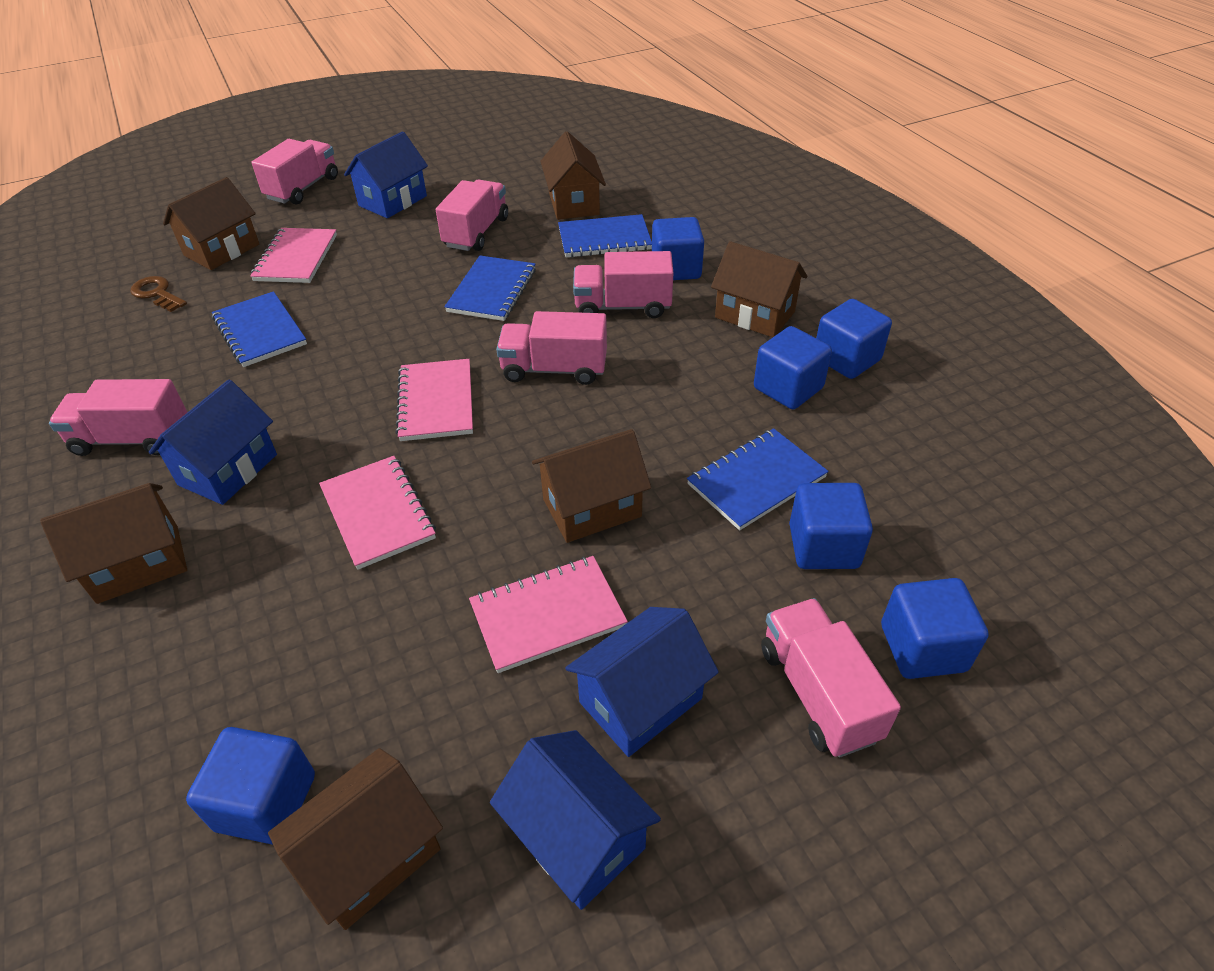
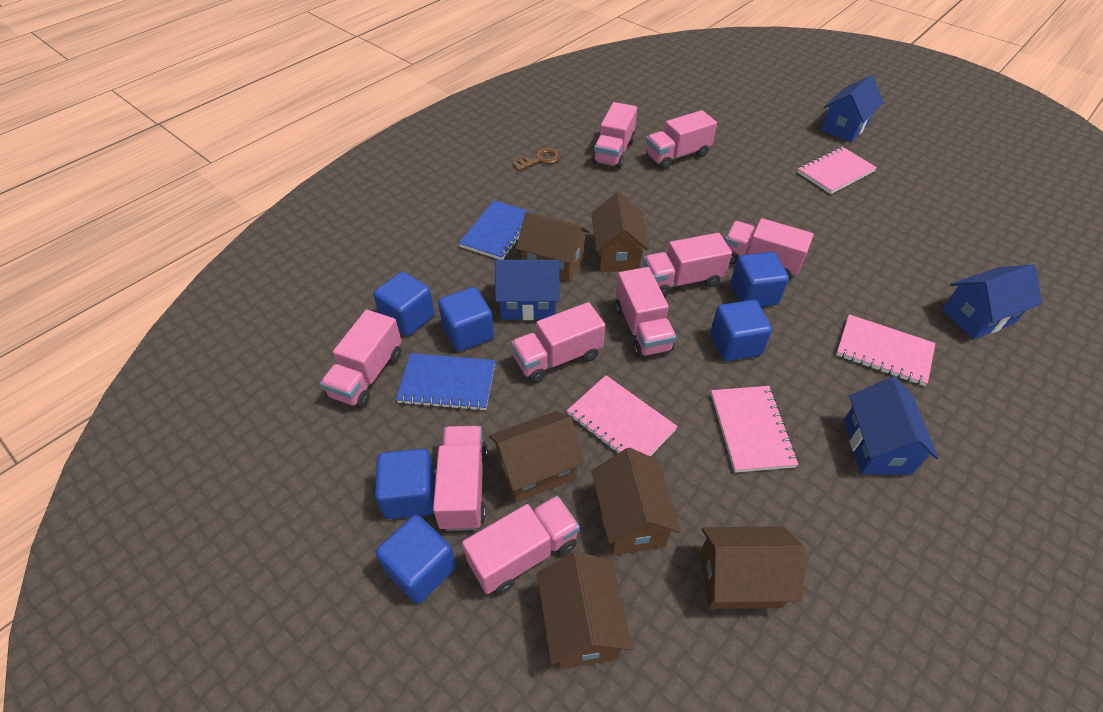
blue notebook: 4 -> 2
pink truck: 6 -> 9

